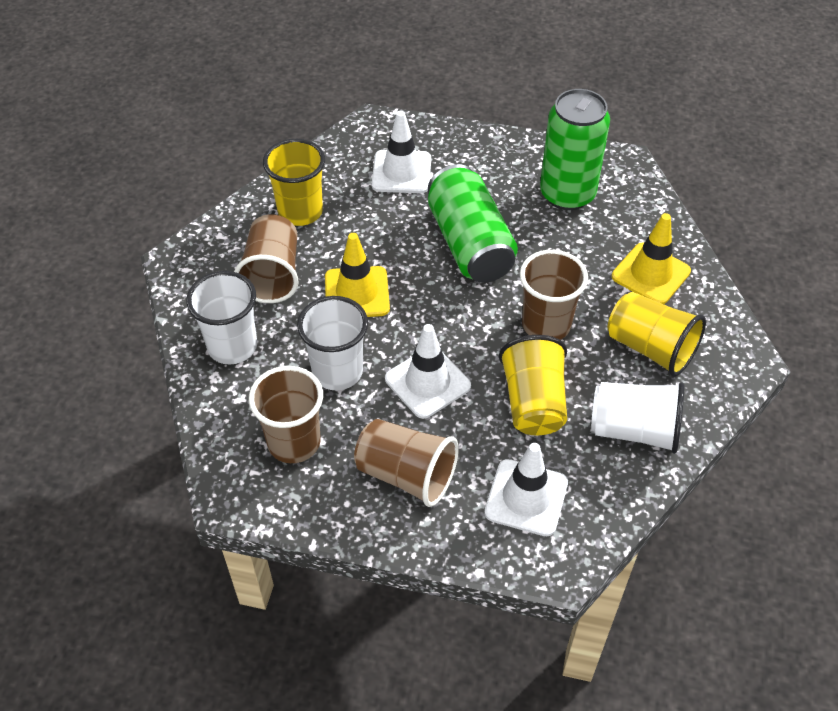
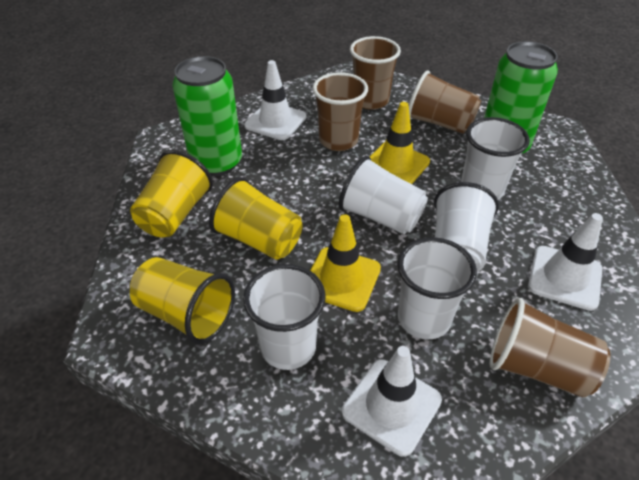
white cup: 3 -> 5

